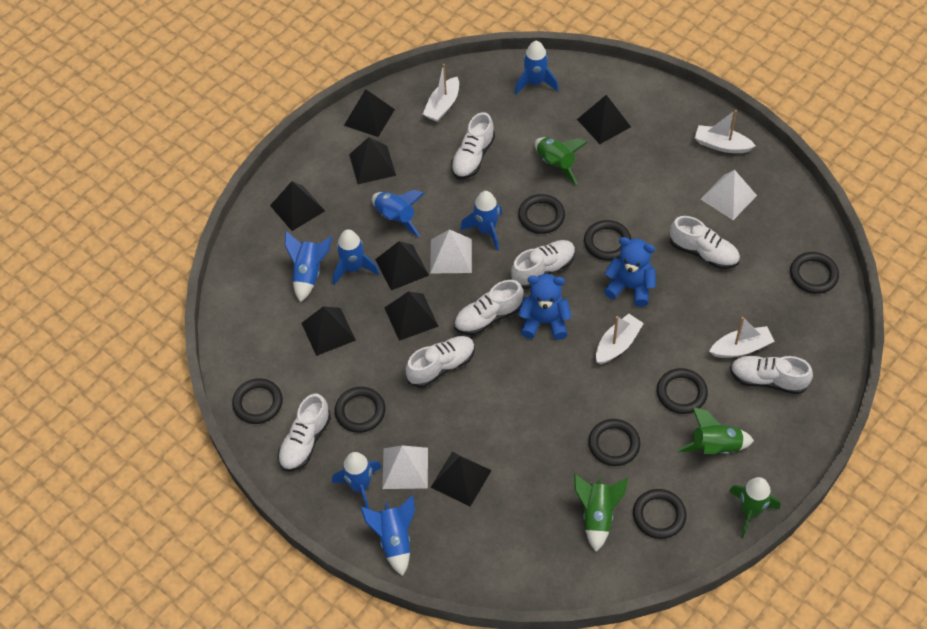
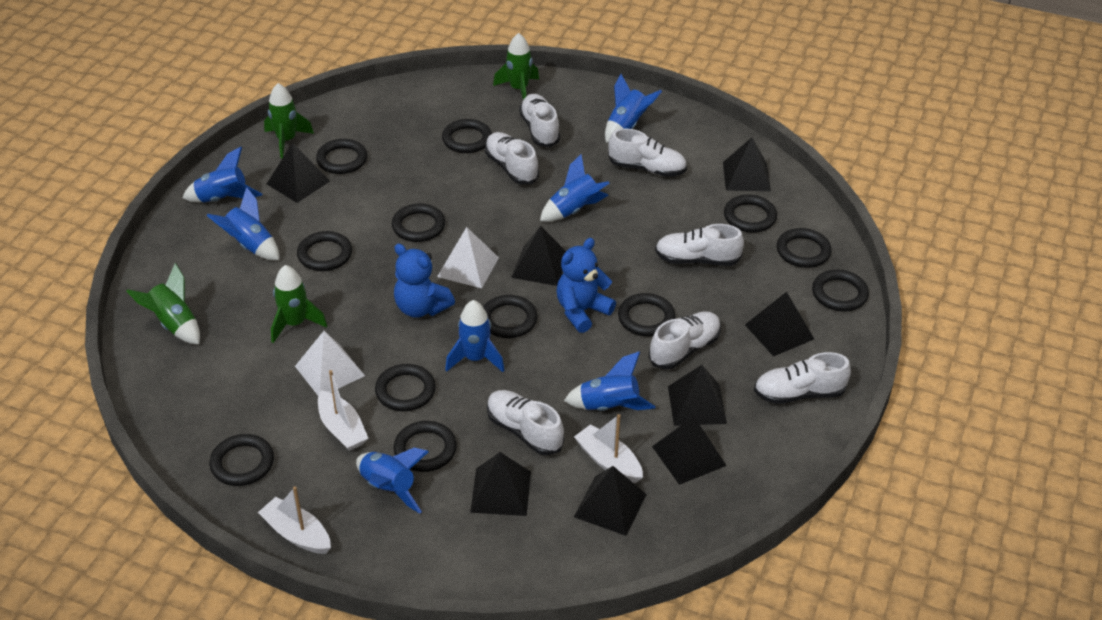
black ring: 8 -> 12
white boat: 4 -> 3
white pyramid: 3 -> 2

